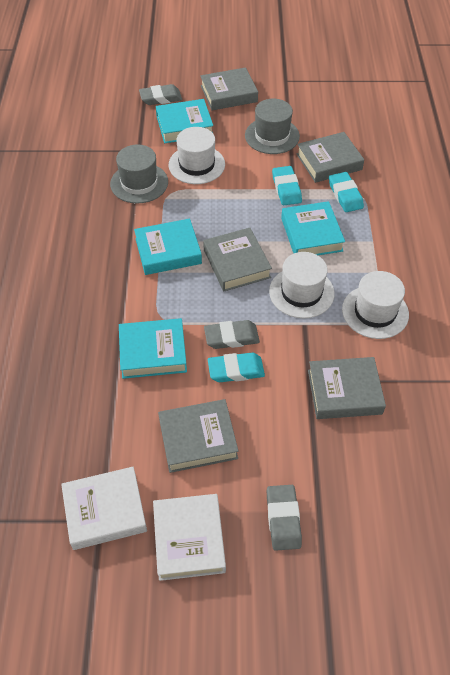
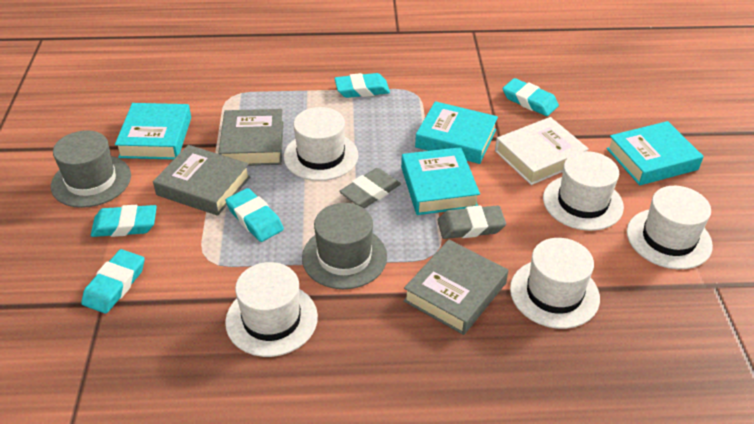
grey book: 5 -> 3
grey eraser: 3 -> 2
turquoise eraser: 3 -> 5
white book: 2 -> 1
white hat: 3 -> 5

